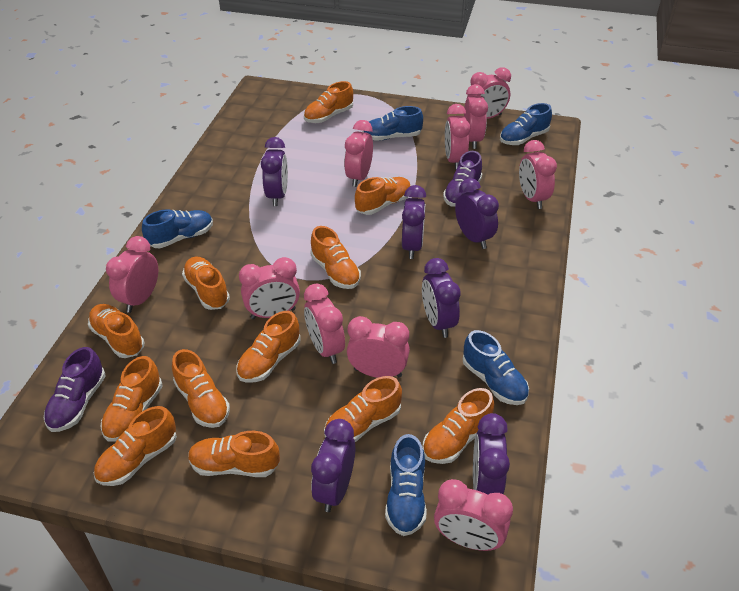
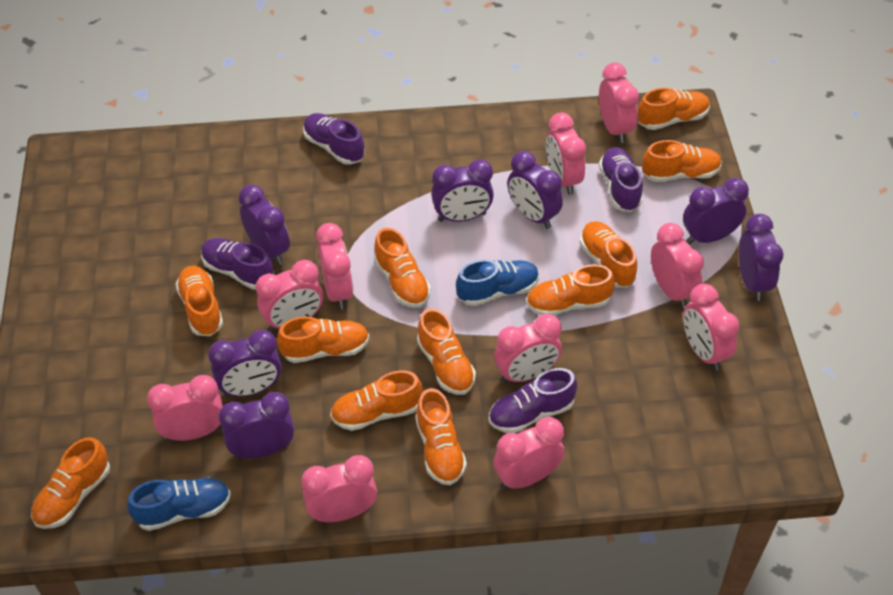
blue shoe: 5 -> 2
orange shoe: 12 -> 11
purple clock: 6 -> 7
purple shoe: 2 -> 4

